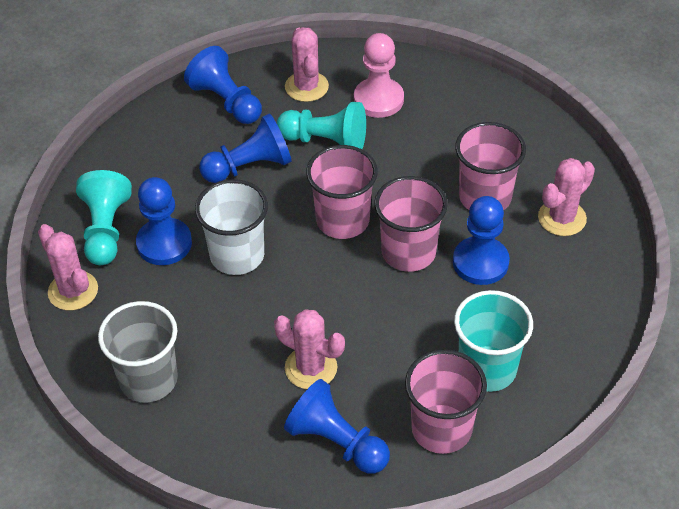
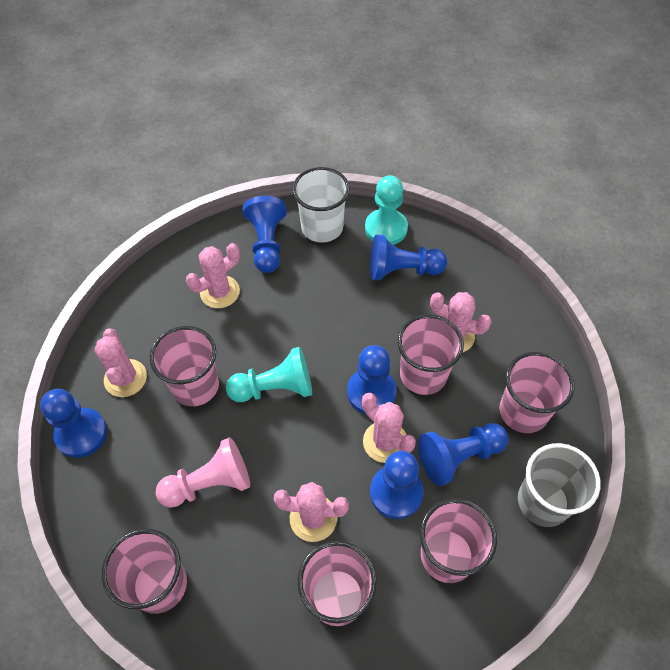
blue pawn: 5 -> 6
pink cactus: 4 -> 5
pink cup: 4 -> 6
turquoise cup: 1 -> 0

